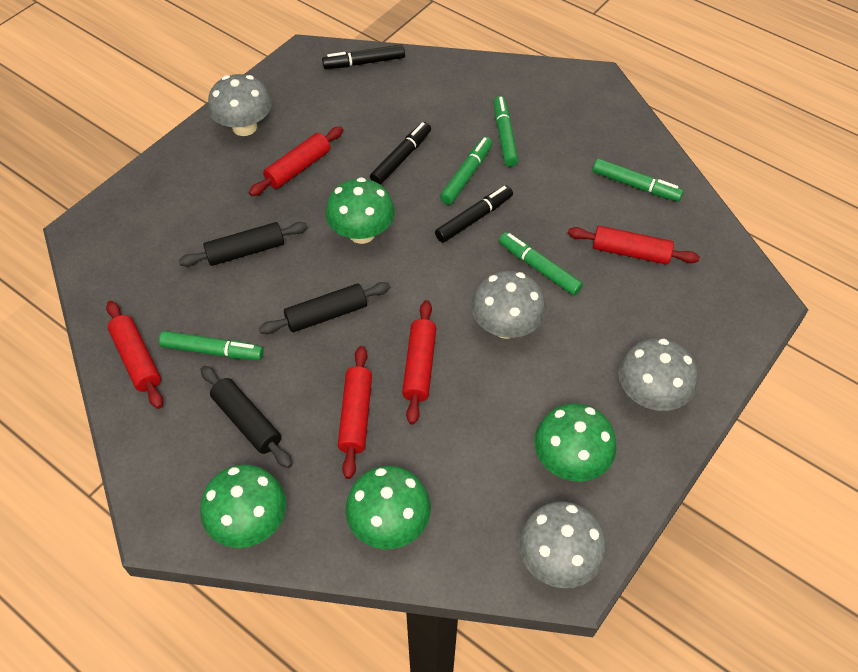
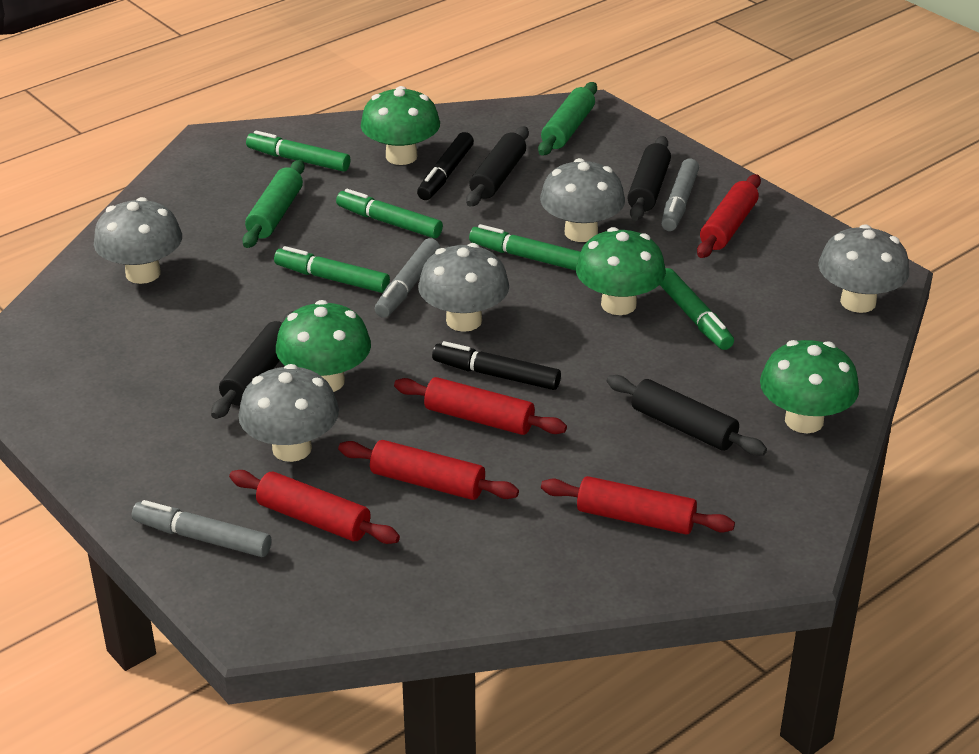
black marker: 3 -> 2
black rolling pin: 3 -> 4
green rolling pin: 0 -> 2
grey marker: 0 -> 3
grey mushroom: 4 -> 5

